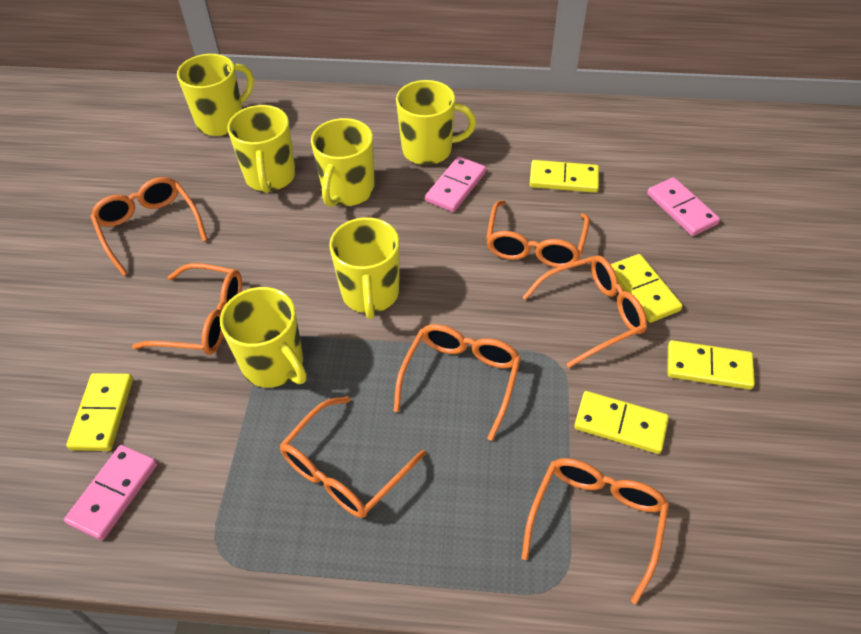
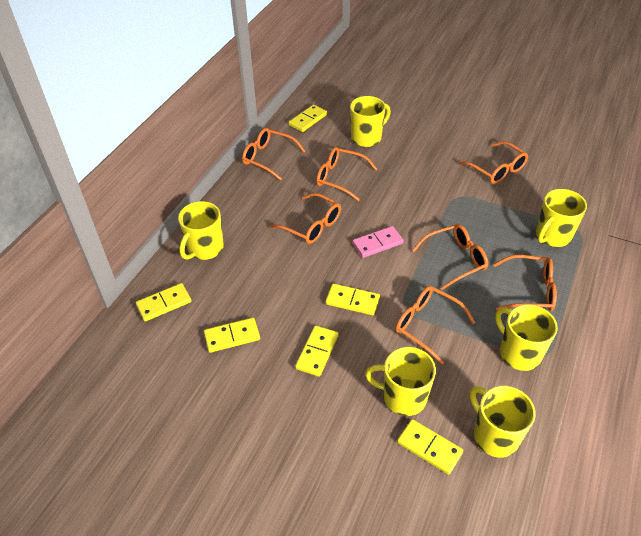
pink domino: 3 -> 1
yellow domino: 5 -> 6

